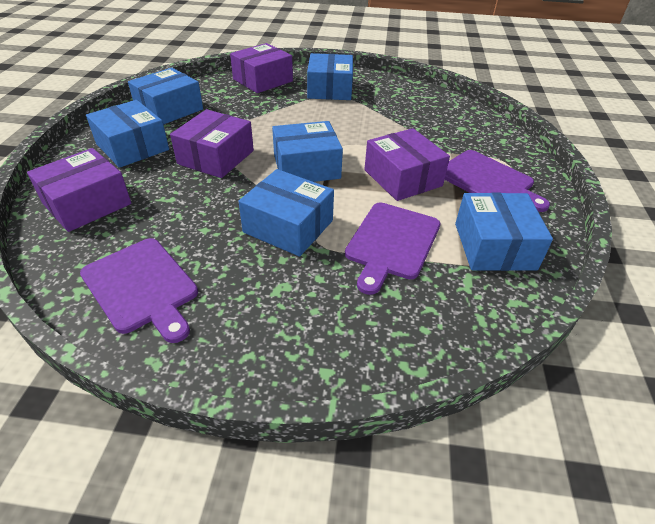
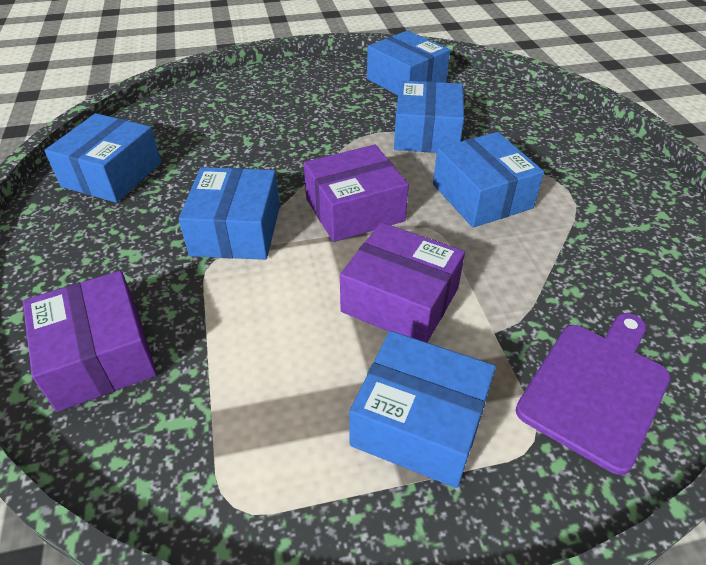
purple box: 4 -> 3
purple cutting board: 3 -> 1

